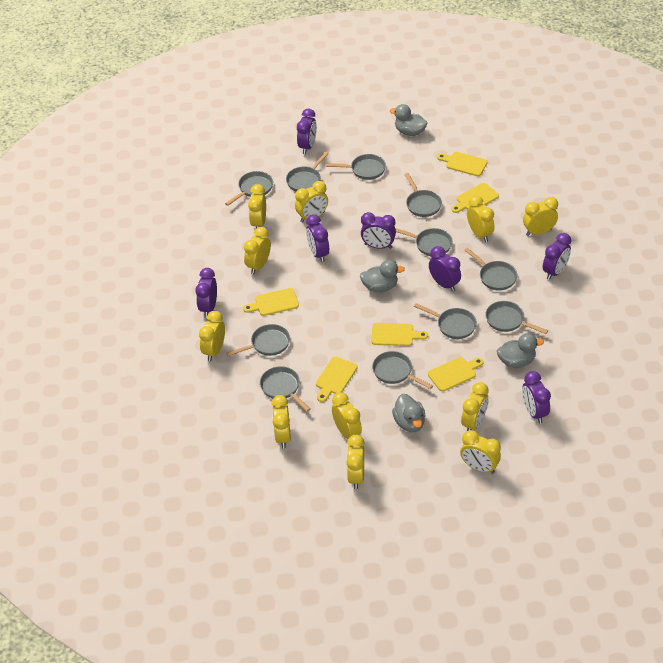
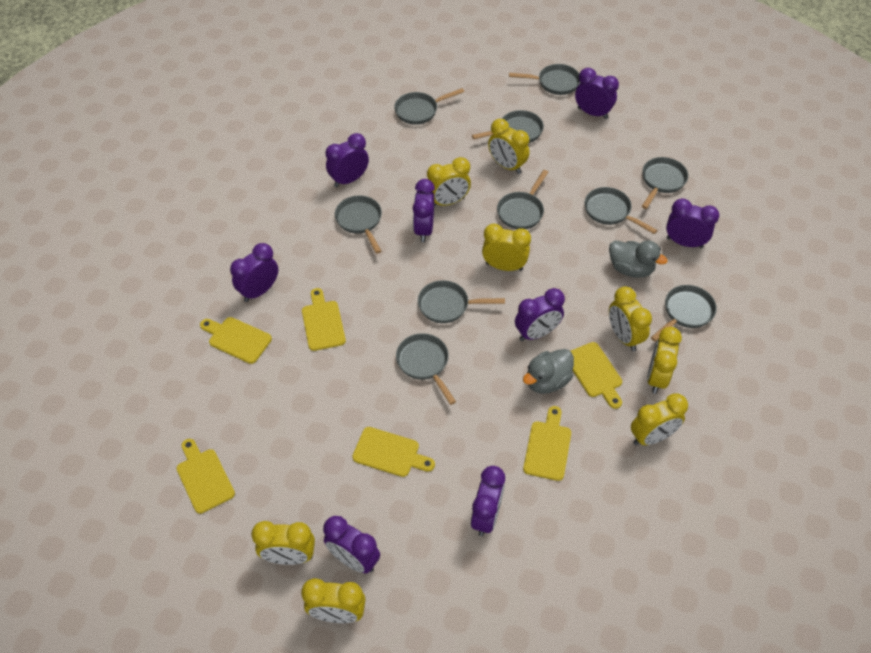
grey duck: 4 -> 2
grey pan: 11 -> 10
purple clock: 7 -> 8
yellow clock: 11 -> 8

